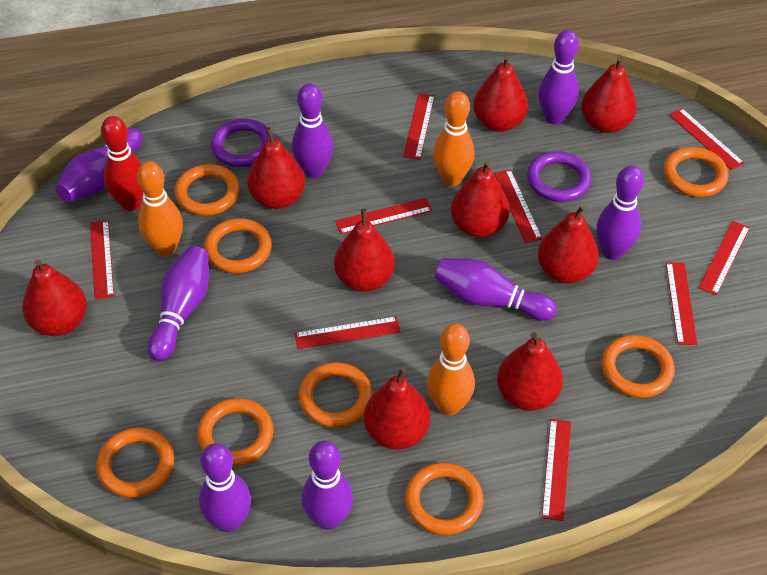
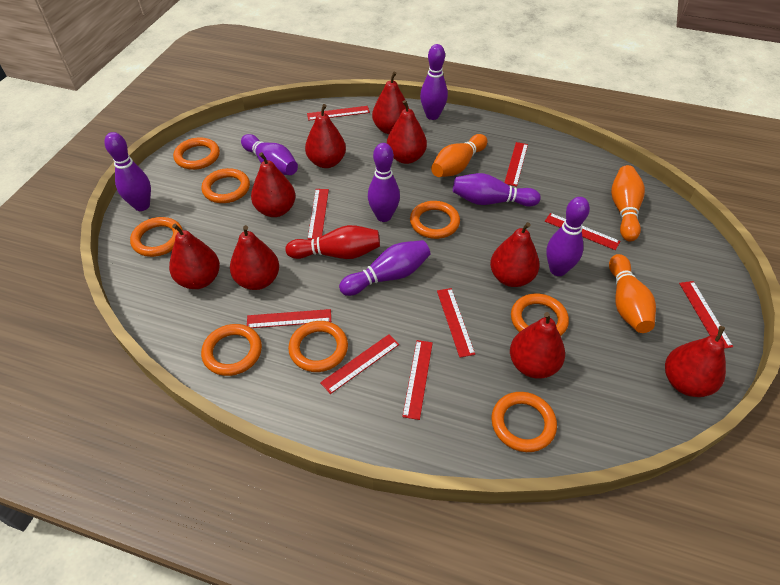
purple bowling pin: 8 -> 7
purple ring: 2 -> 0

